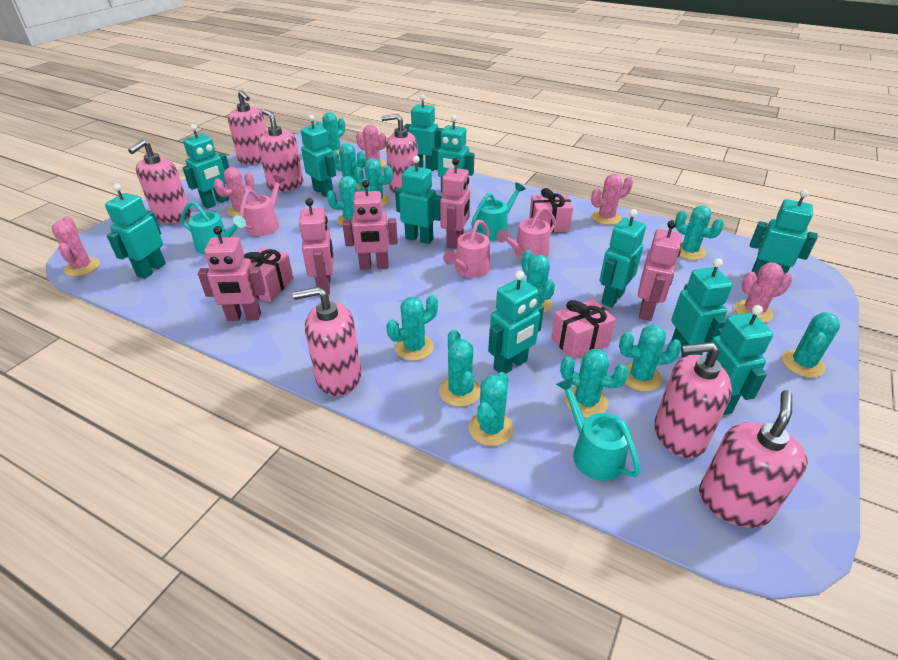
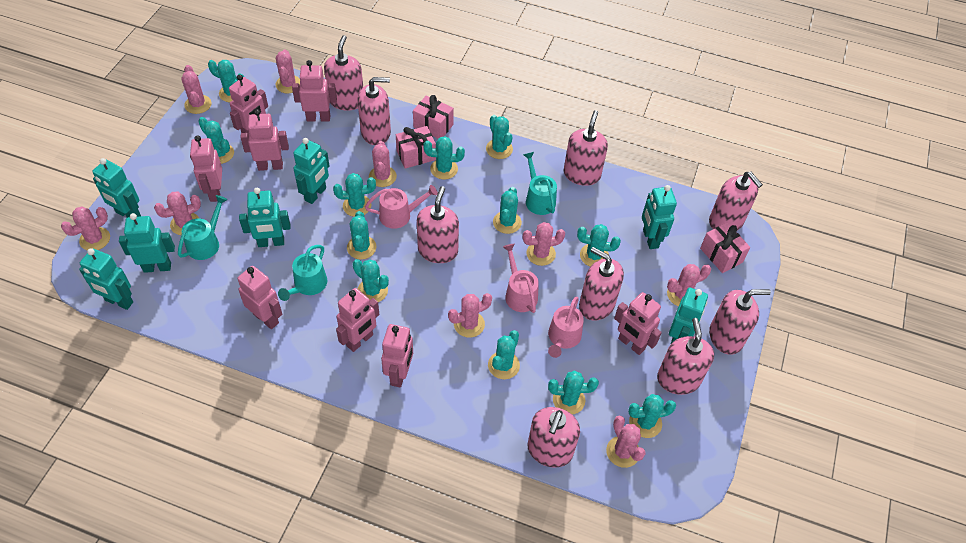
pink cactus: 5 -> 9
pink robot: 5 -> 8
pink soap dispenser: 7 -> 9
turquoise robot: 11 -> 7

